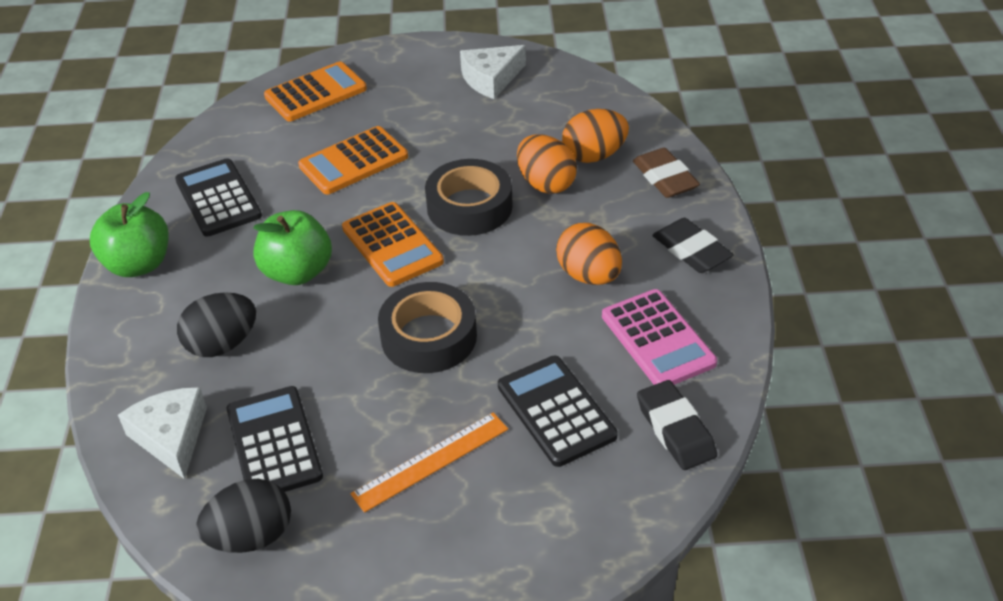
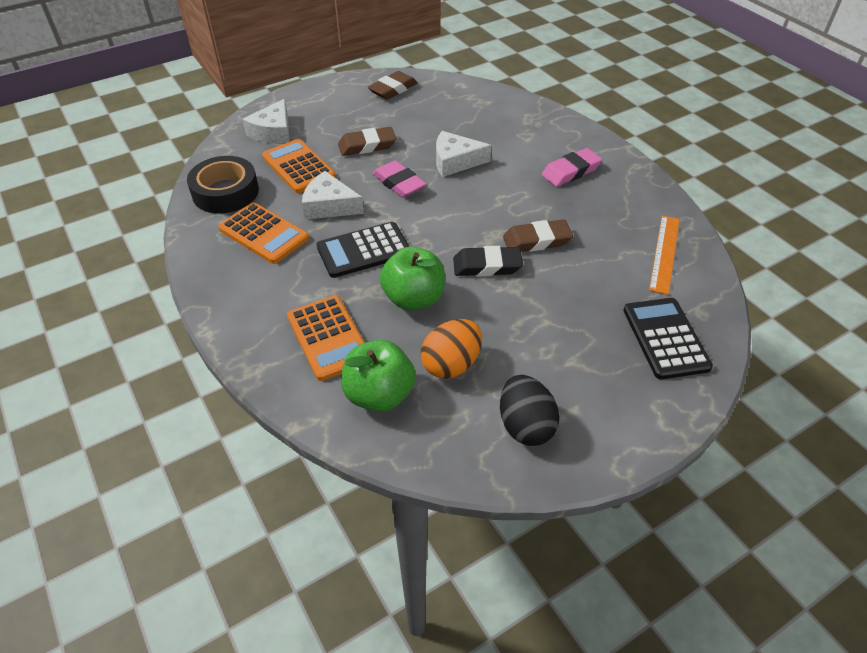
black calculator: 3 -> 2
black egg: 2 -> 1
black eraser: 2 -> 1
black tape: 2 -> 1
brown eraser: 1 -> 3
orange egg: 3 -> 1
pink calculator: 1 -> 0
pink eraser: 0 -> 2
white cheese: 2 -> 3

